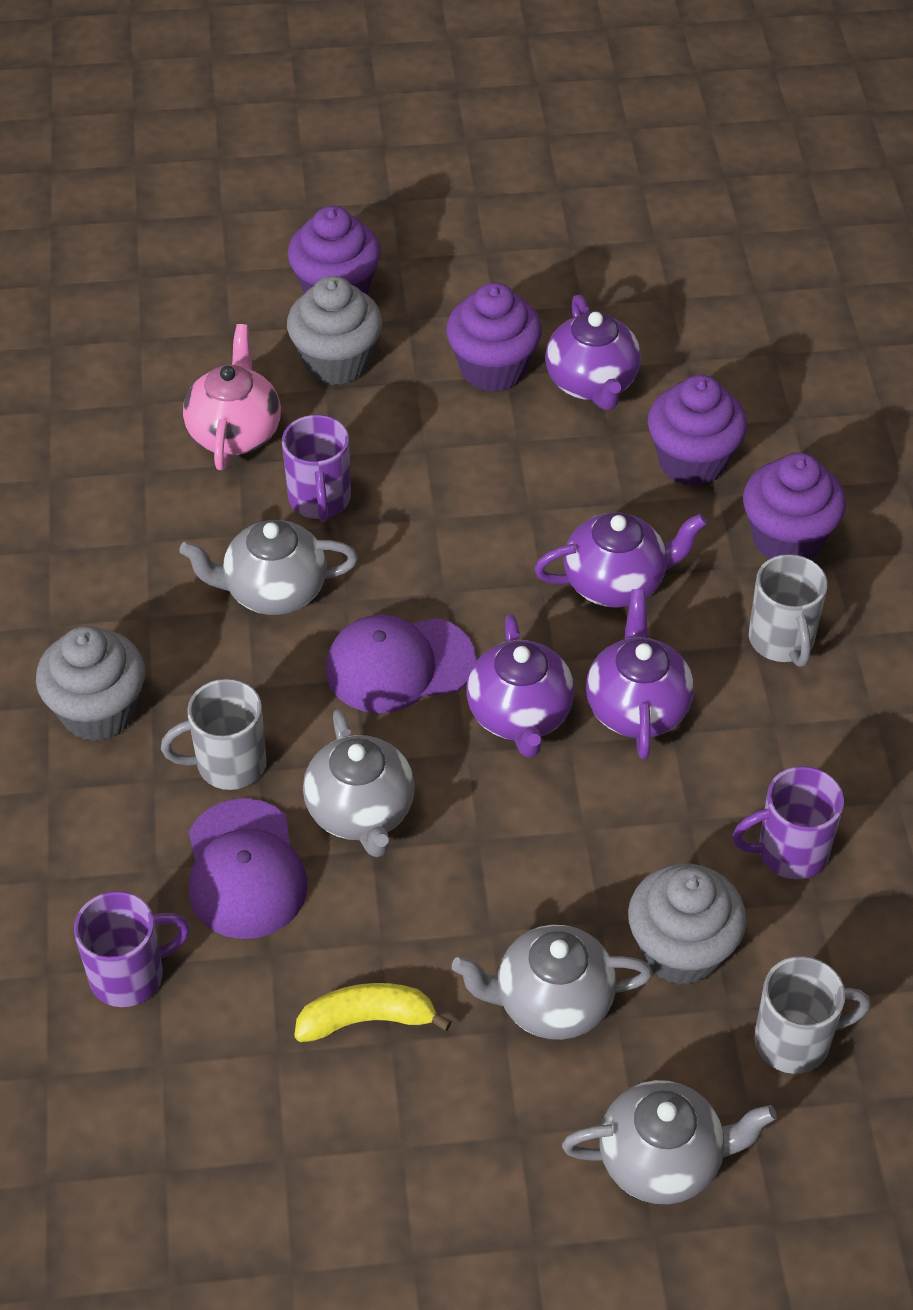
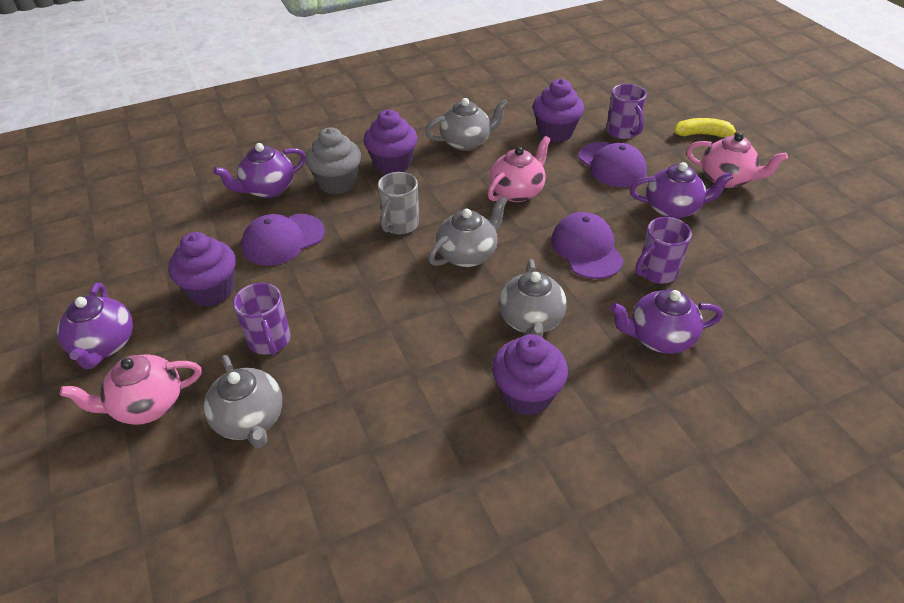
grey cupcake: 3 -> 1
grey mug: 3 -> 1
pink teapot: 1 -> 3
purple cap: 2 -> 3

